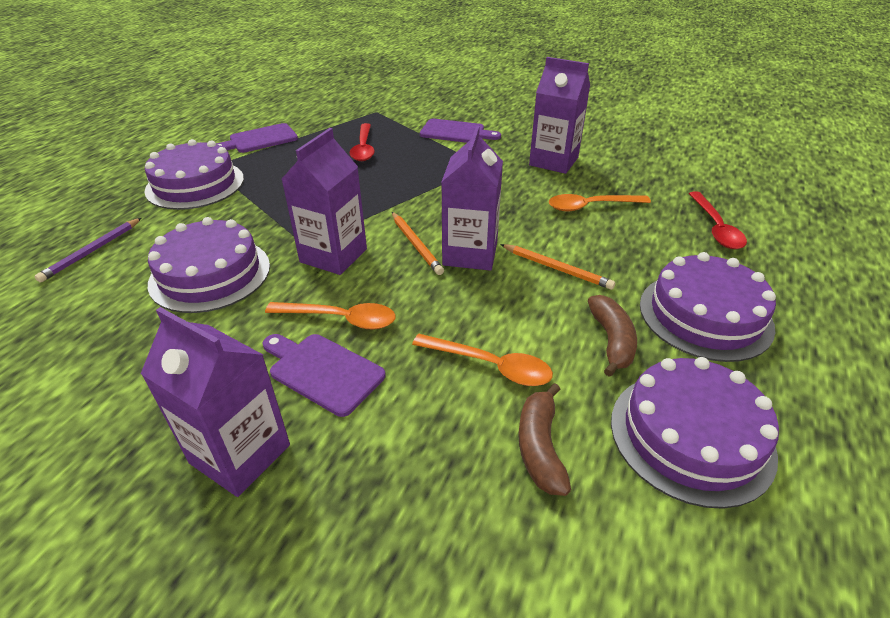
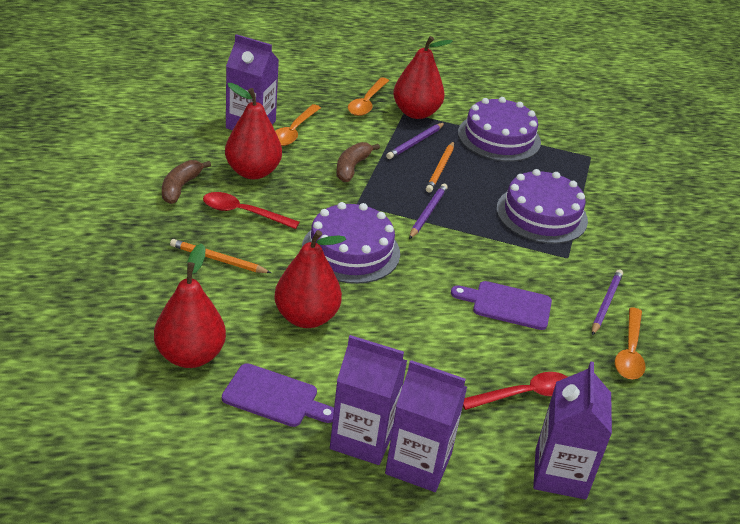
purple cake: 4 -> 3
purple cutting board: 3 -> 2
purple pencil: 1 -> 3
red pear: 0 -> 4

